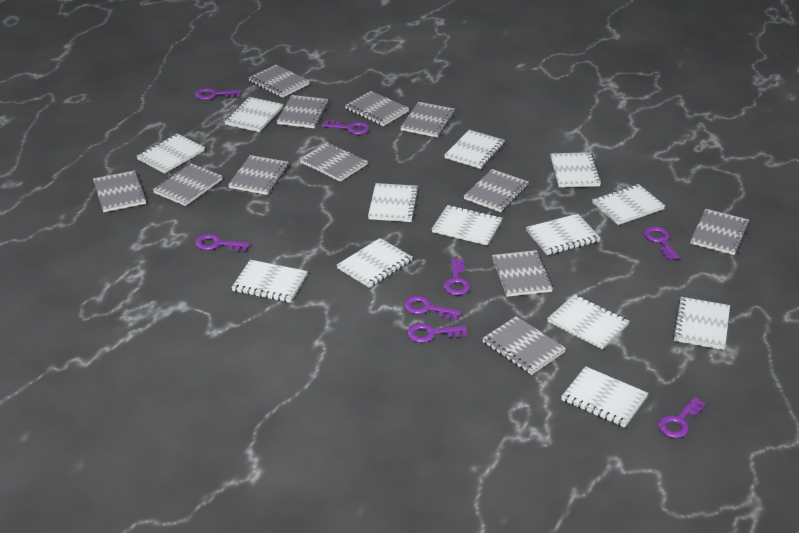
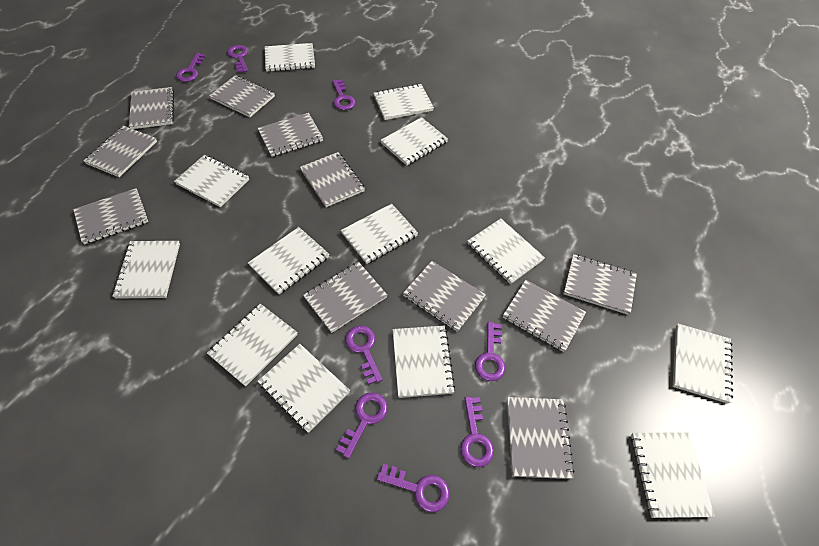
grey notebook: 12 -> 11

